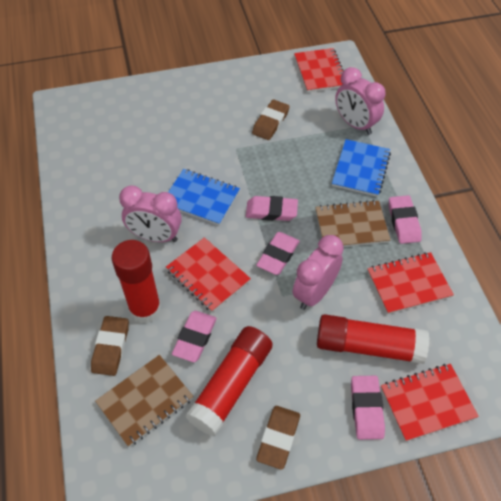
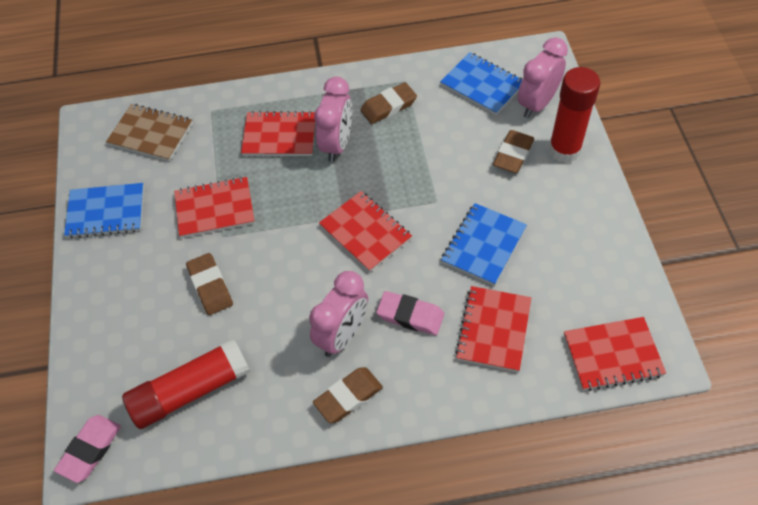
blue notebook: 2 -> 3
brown eraser: 3 -> 4
brown notebook: 2 -> 1
pink eraser: 5 -> 2
red glue stick: 3 -> 2
red notebook: 4 -> 5

